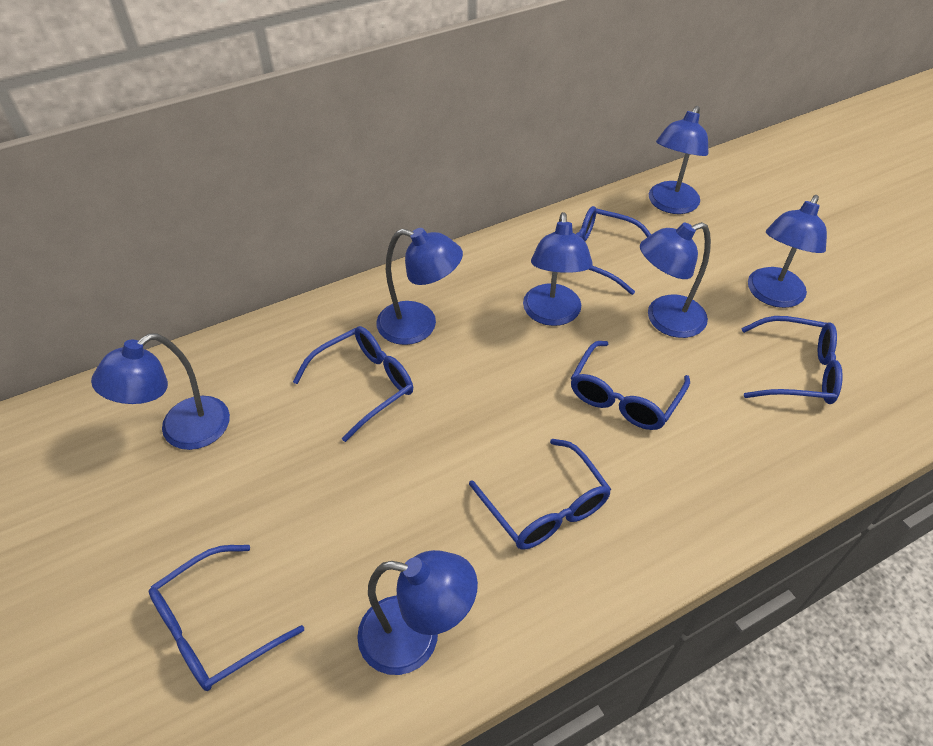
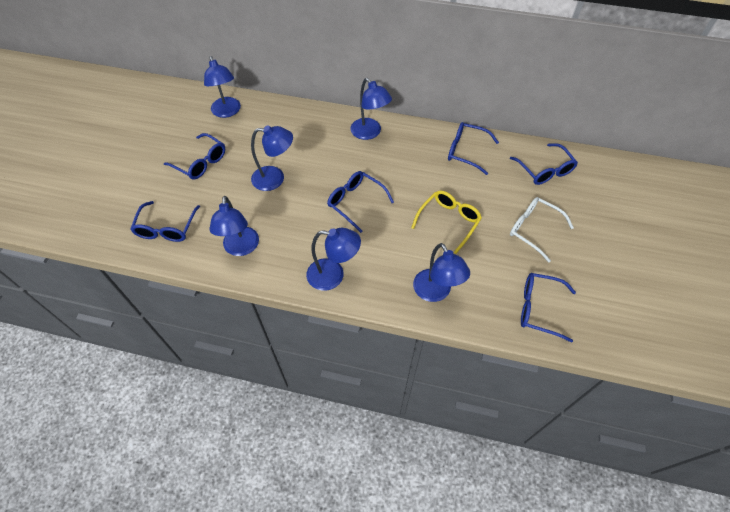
blue lamp: 7 -> 6
white glasses: 0 -> 1
yellow glasses: 0 -> 1

